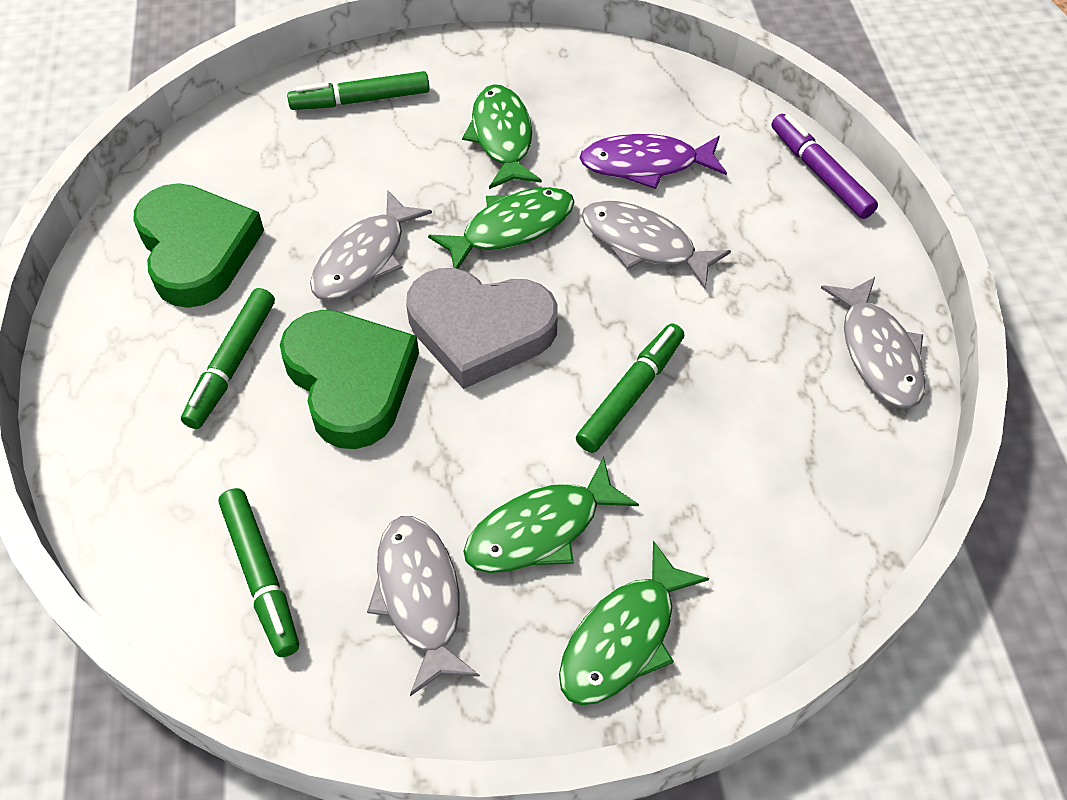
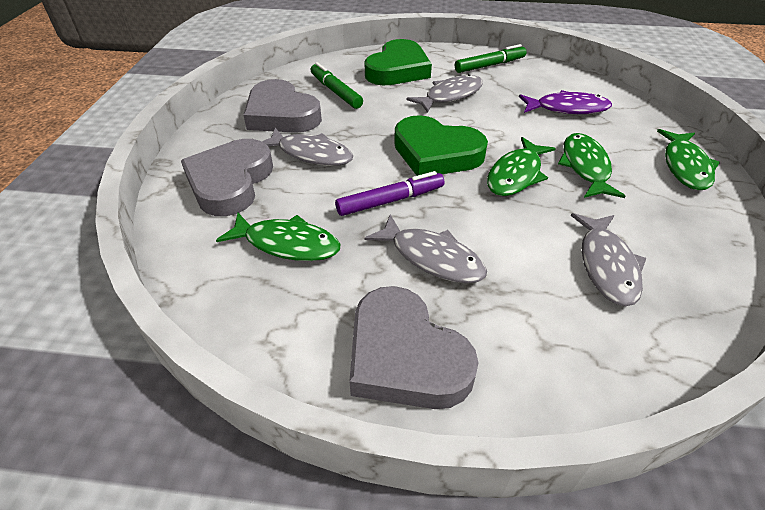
green marker: 4 -> 2
grey heart: 1 -> 3

